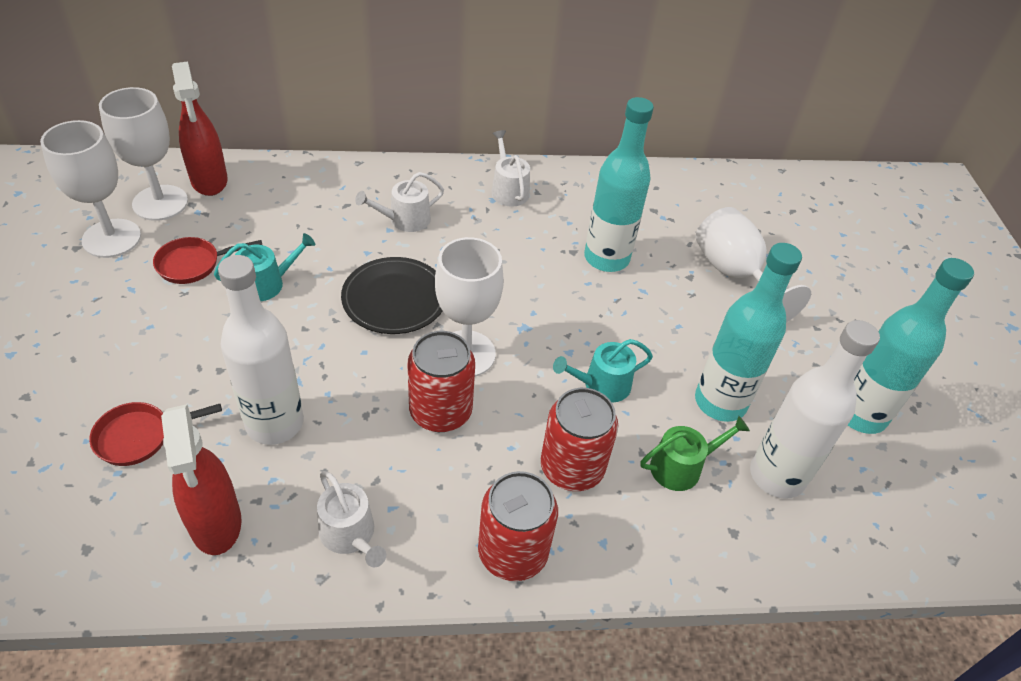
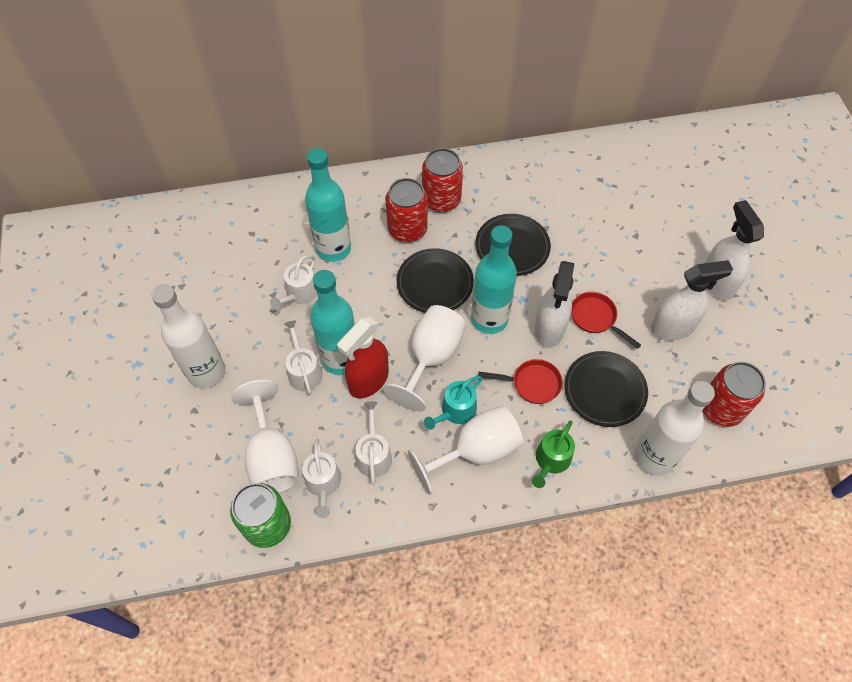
black plate: 1 -> 3
green can: 0 -> 1
red spray bottle: 2 -> 1
turquoise watering can: 2 -> 1
white goblet: 4 -> 3
white spray bottle: 0 -> 3
white watering can: 3 -> 4

